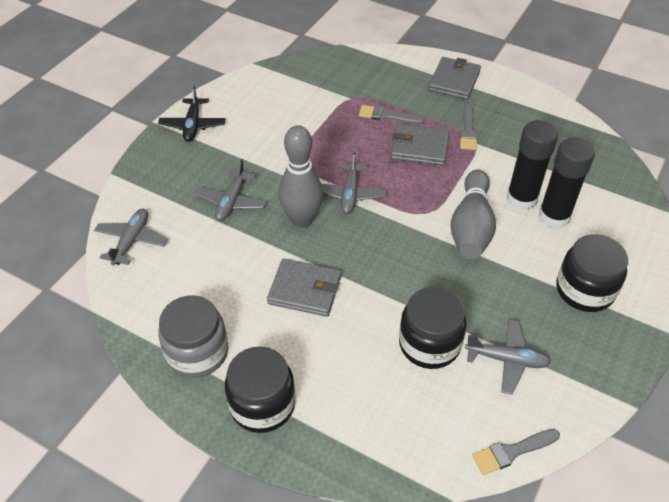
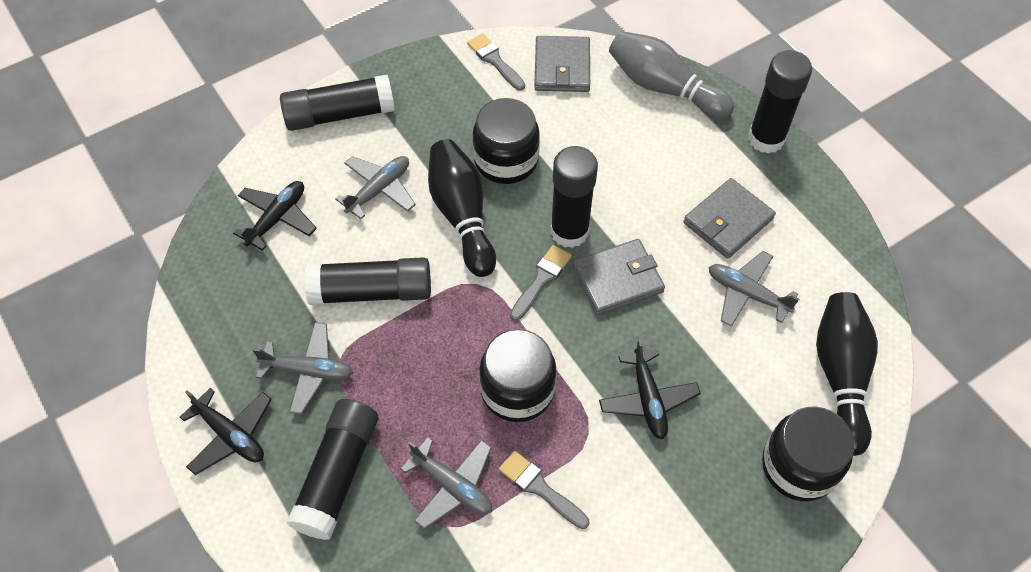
black bowling pin: 0 -> 2
black glue stick: 2 -> 5
black plane: 1 -> 3
grey bowling pin: 2 -> 1
grey jar: 1 -> 0

